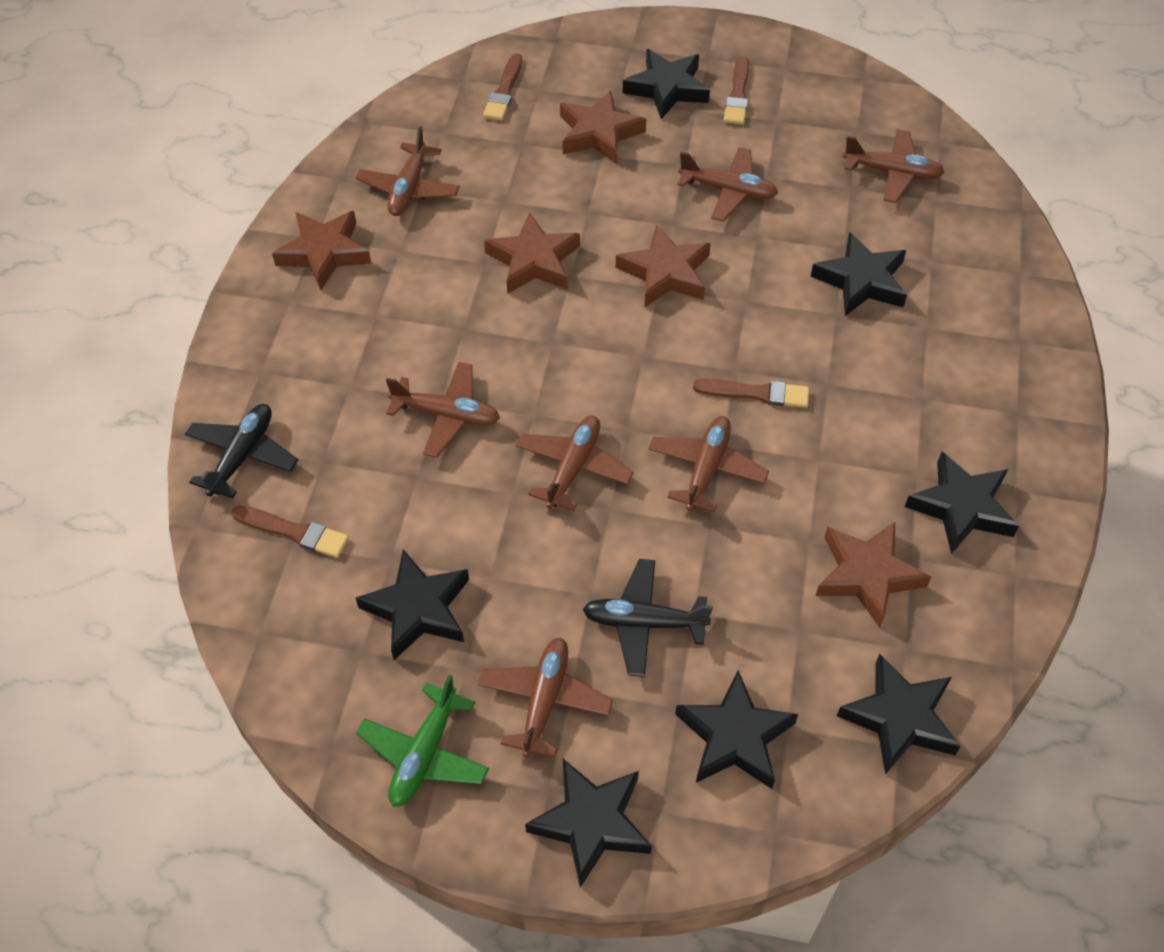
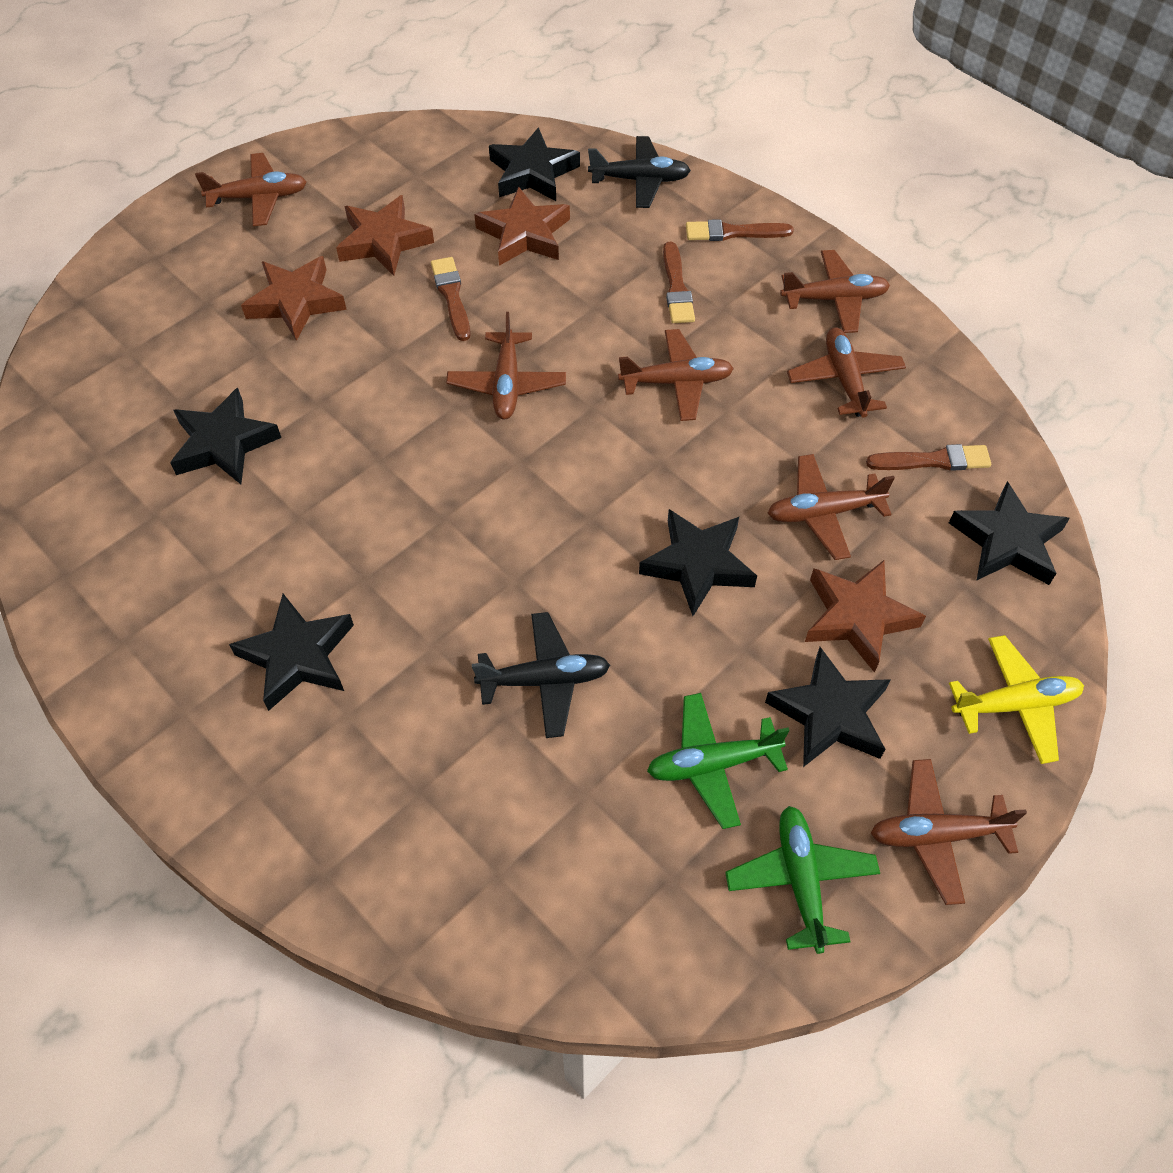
black star: 7 -> 6
brown star: 5 -> 4
green plane: 1 -> 2
yellow plane: 0 -> 1

